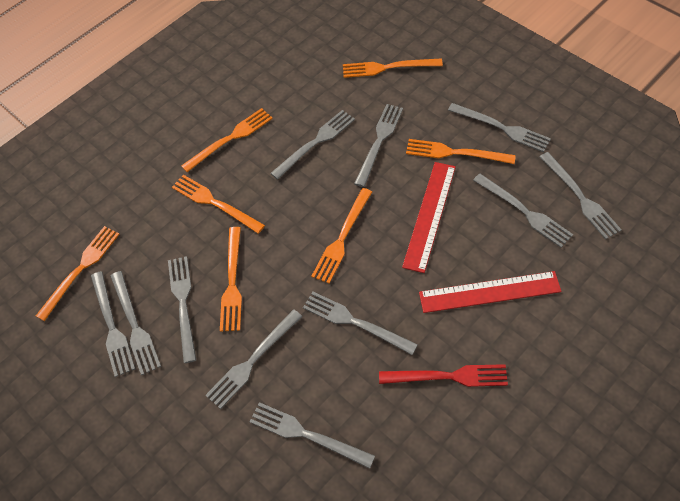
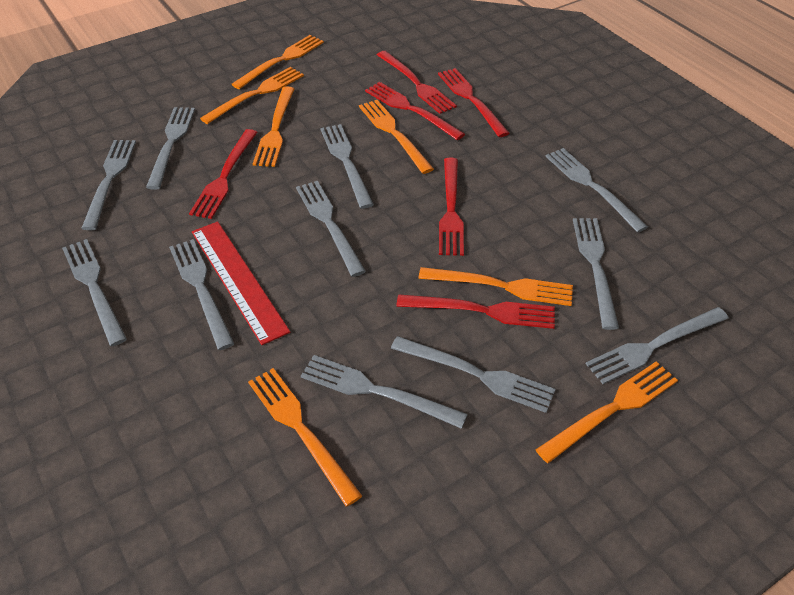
red fork: 1 -> 6
red ruler: 2 -> 1

